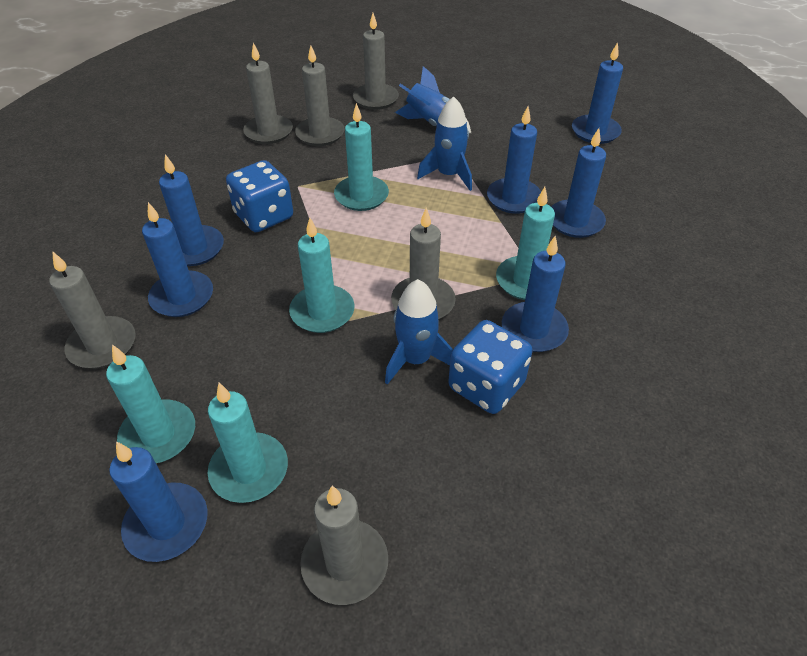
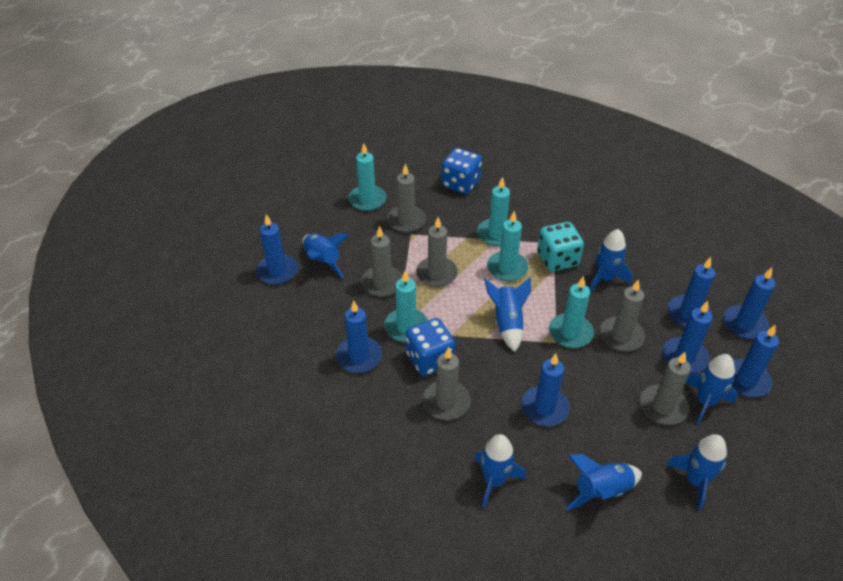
blue rocket: 3 -> 7
turquoise dice: 0 -> 1

